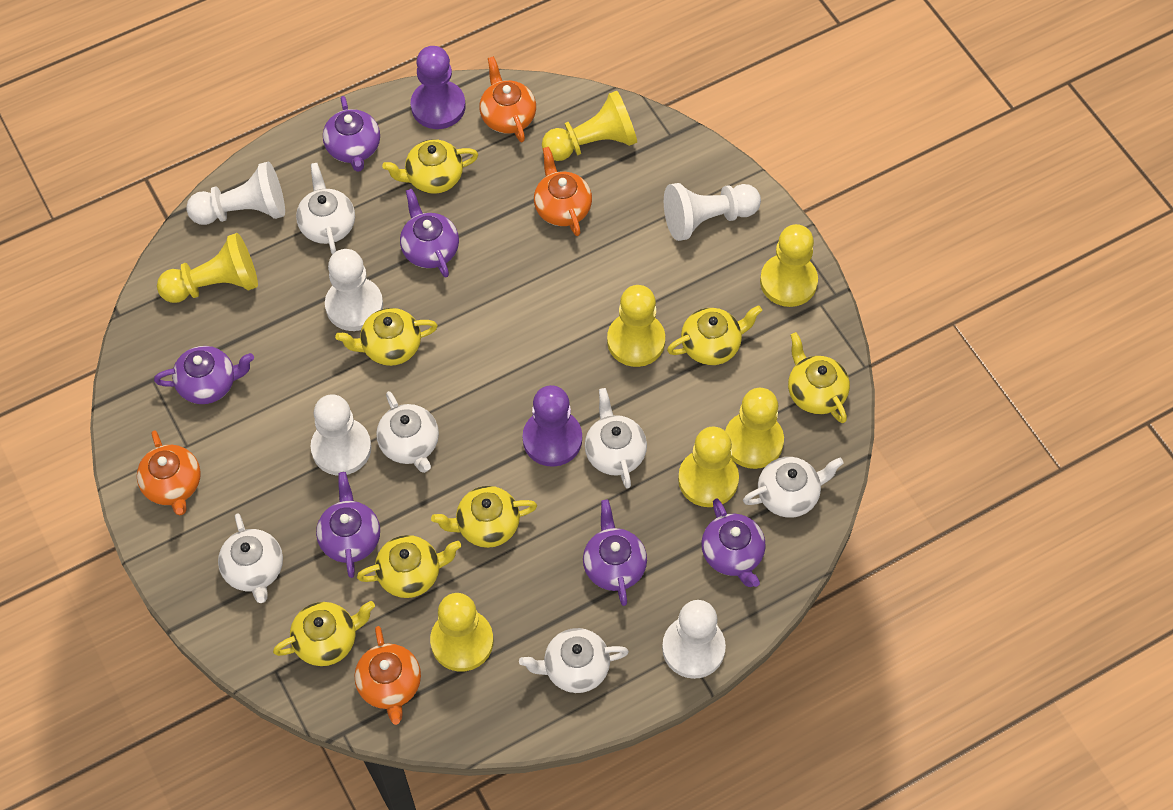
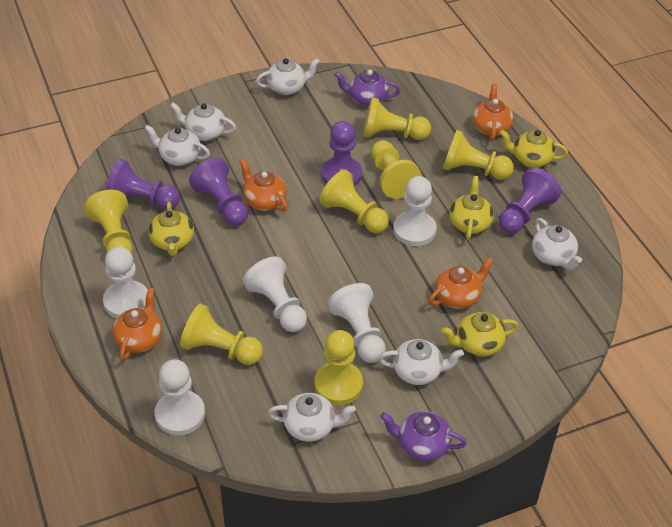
purple pawn: 2 -> 4
purple teapot: 6 -> 2
yellow teapot: 7 -> 4

